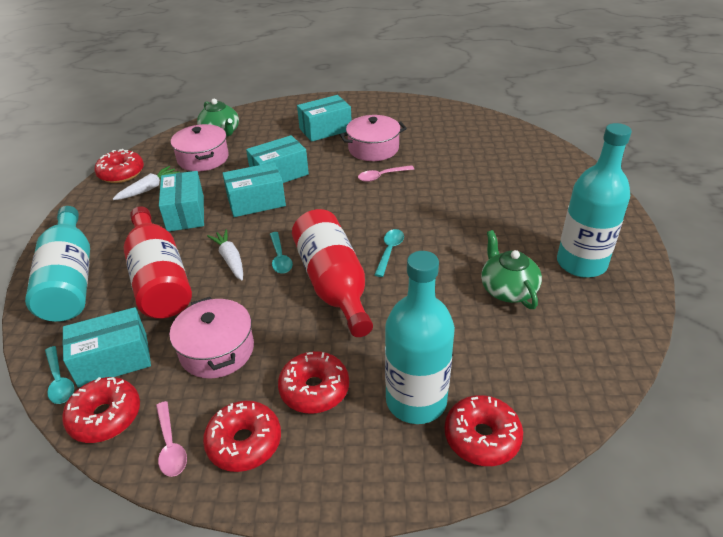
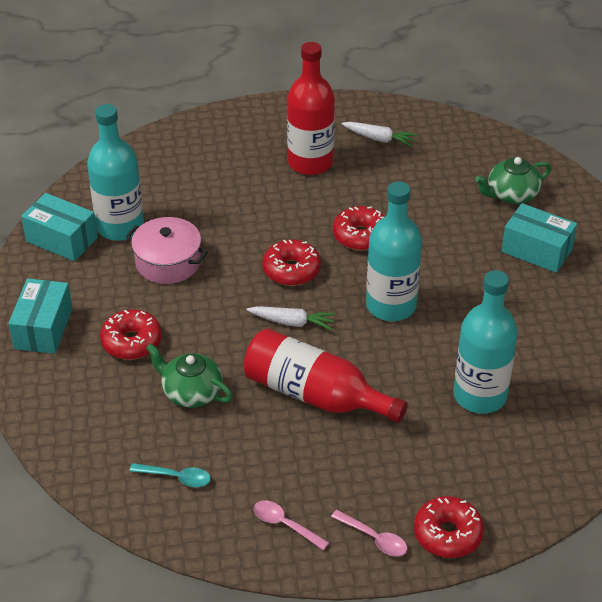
pink pot: 3 -> 1
red donut: 5 -> 4
turquoise box: 5 -> 3
turquoise spoon: 3 -> 1

